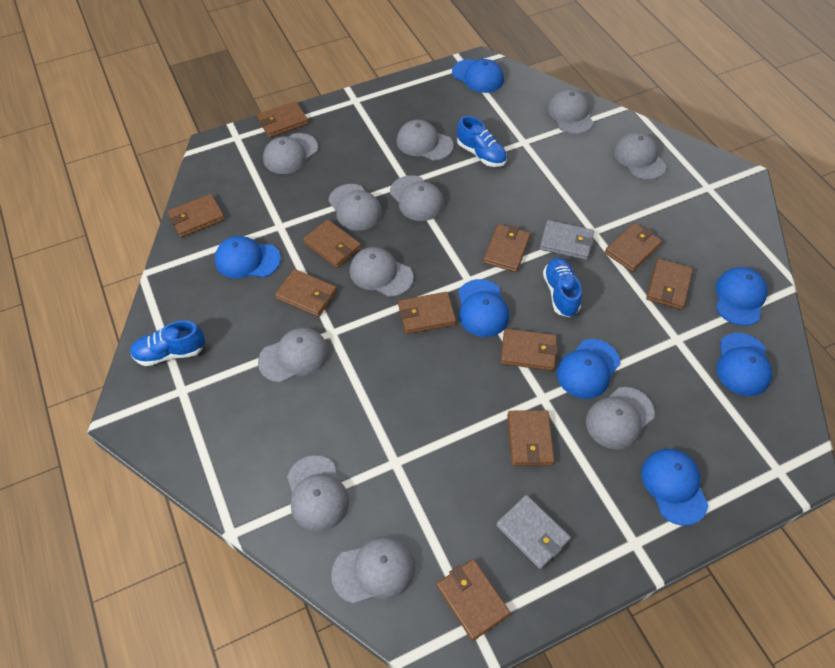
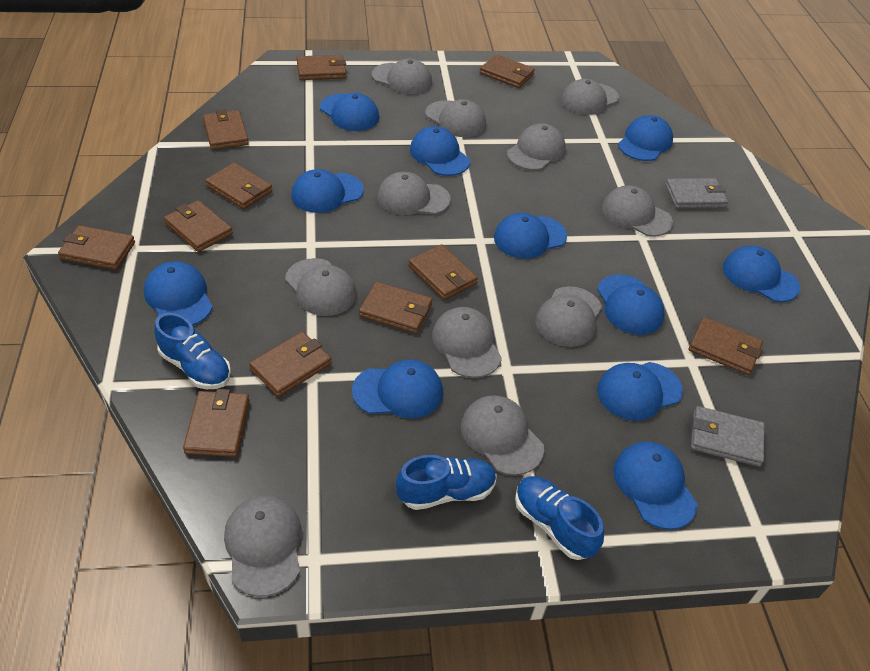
blue cap: 7 -> 11

